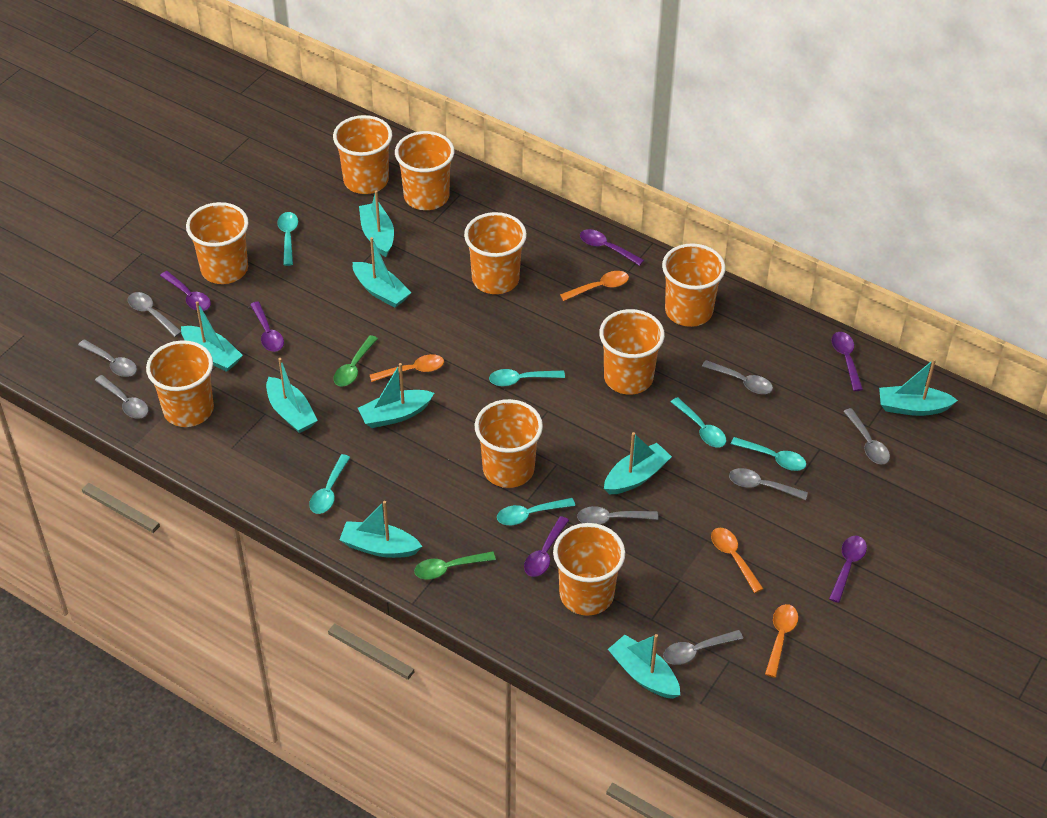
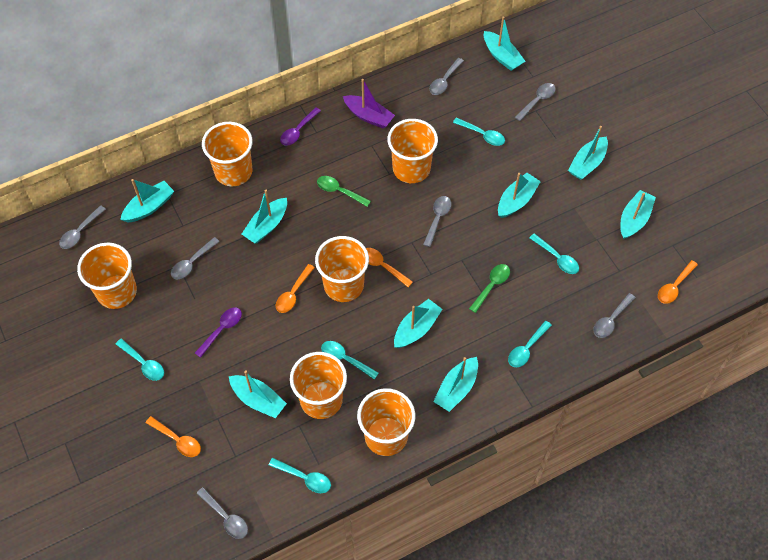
grey spoon: 8 -> 7
orange cup: 9 -> 6
purple boat: 0 -> 1
purple spoon: 6 -> 2

